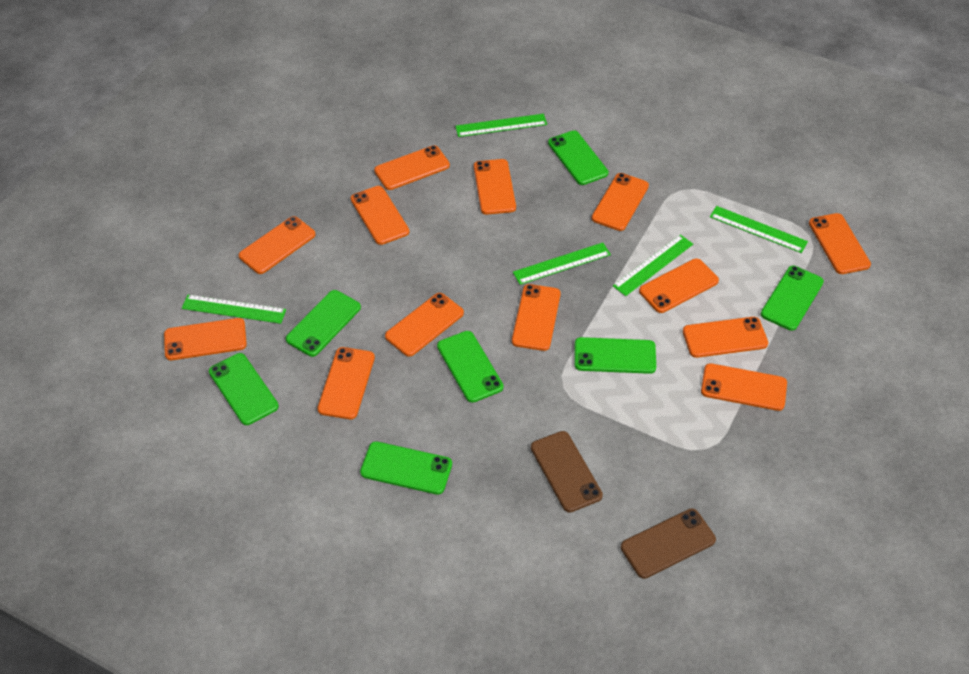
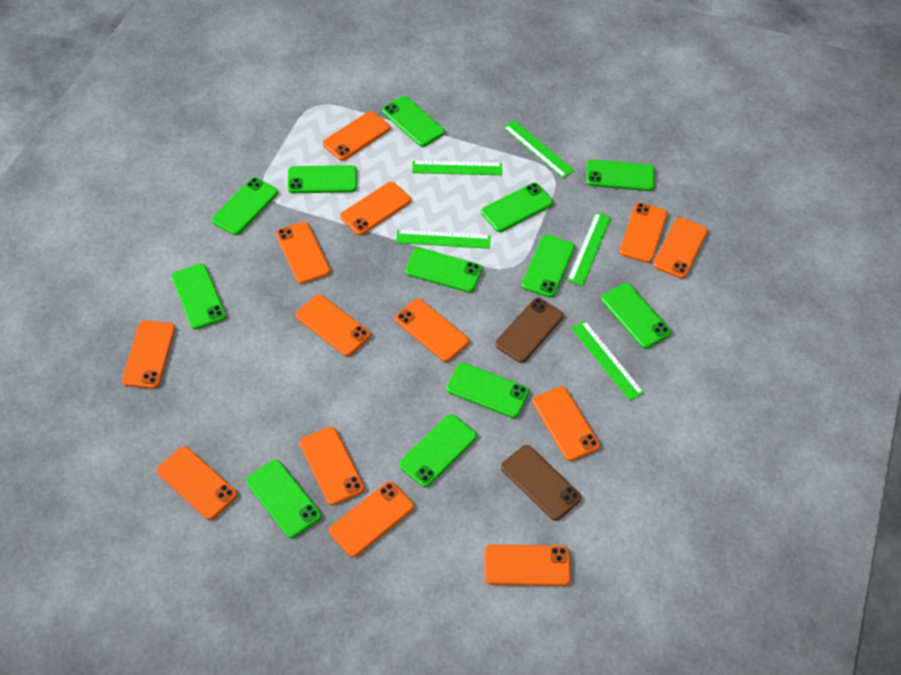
green phone: 7 -> 12

